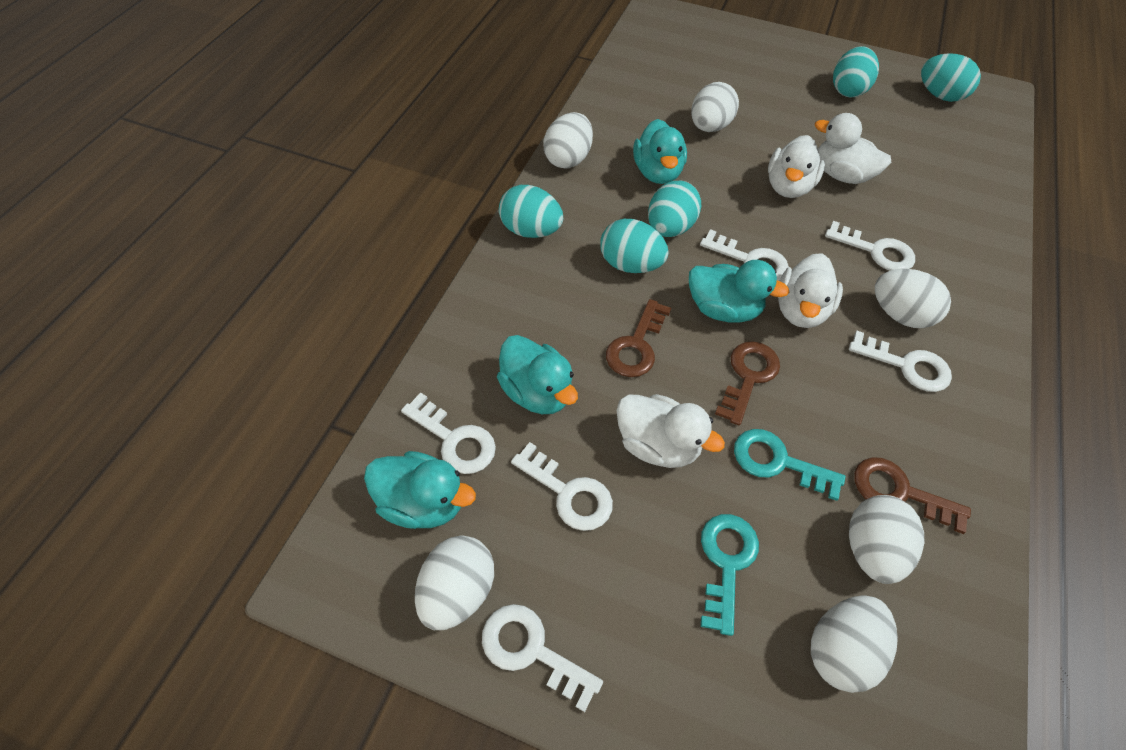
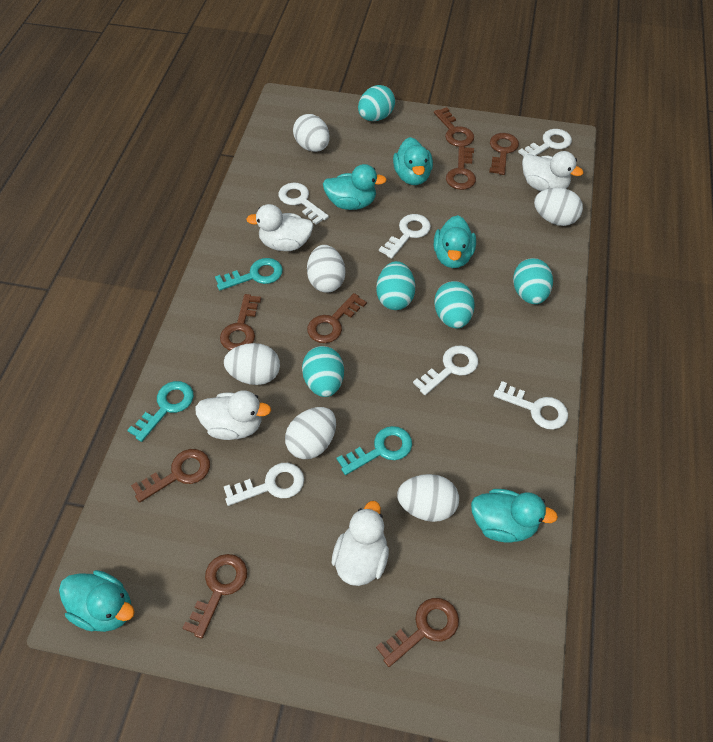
brown key: 3 -> 8
turquoise duck: 4 -> 5
turquoise key: 2 -> 3

